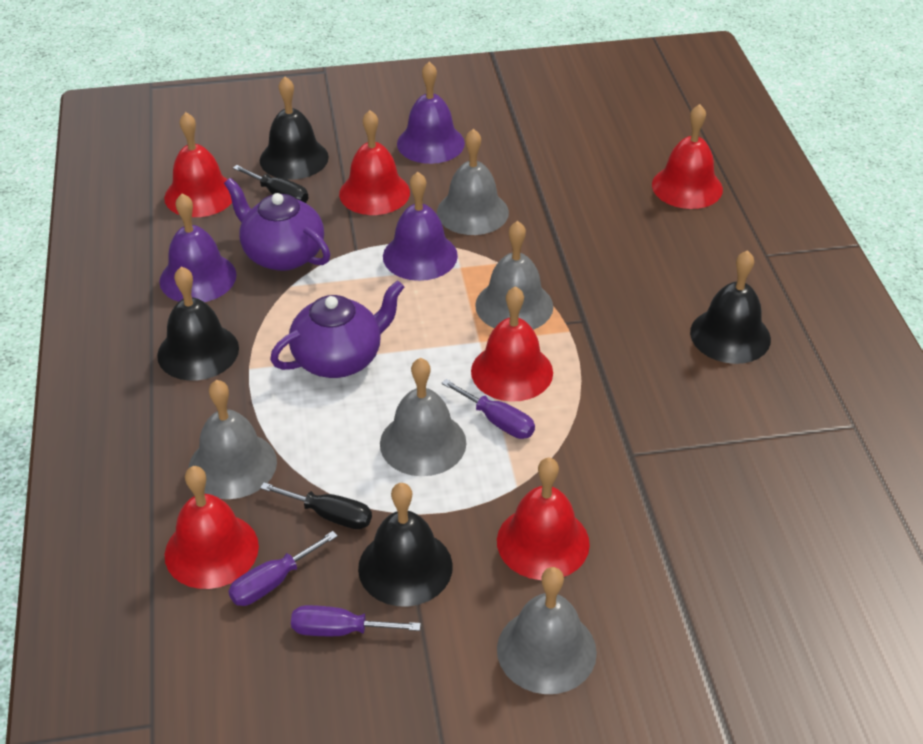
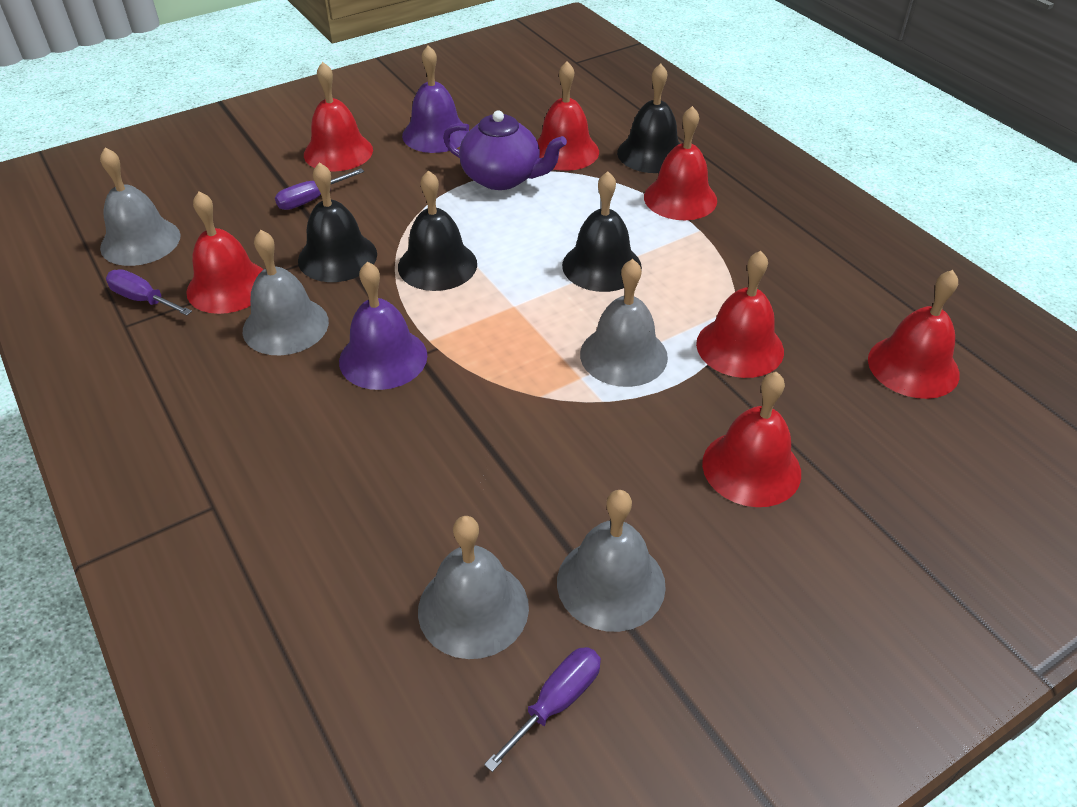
black screwdriver: 2 -> 0
purple bell: 3 -> 2
purple teapot: 2 -> 1
red bell: 6 -> 7

